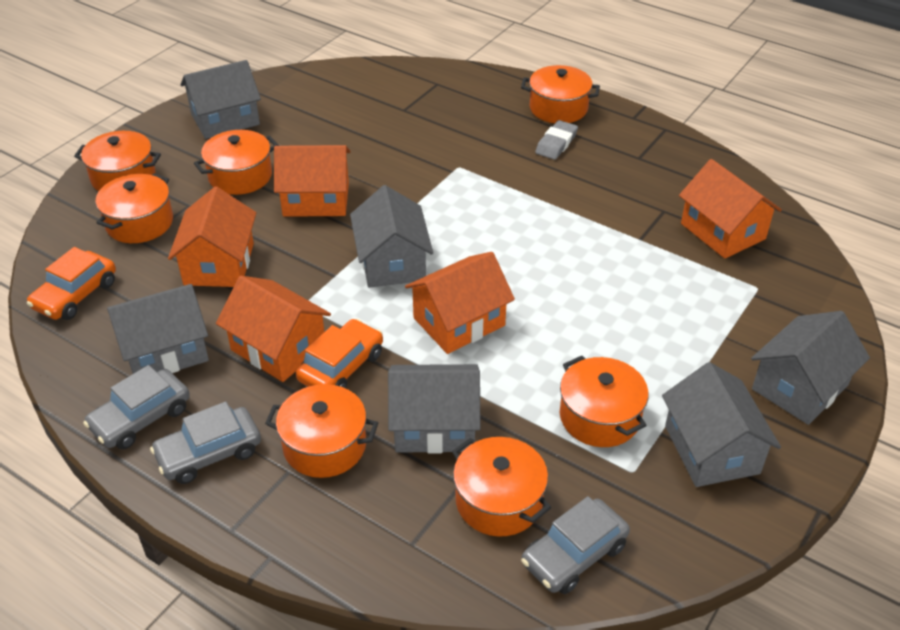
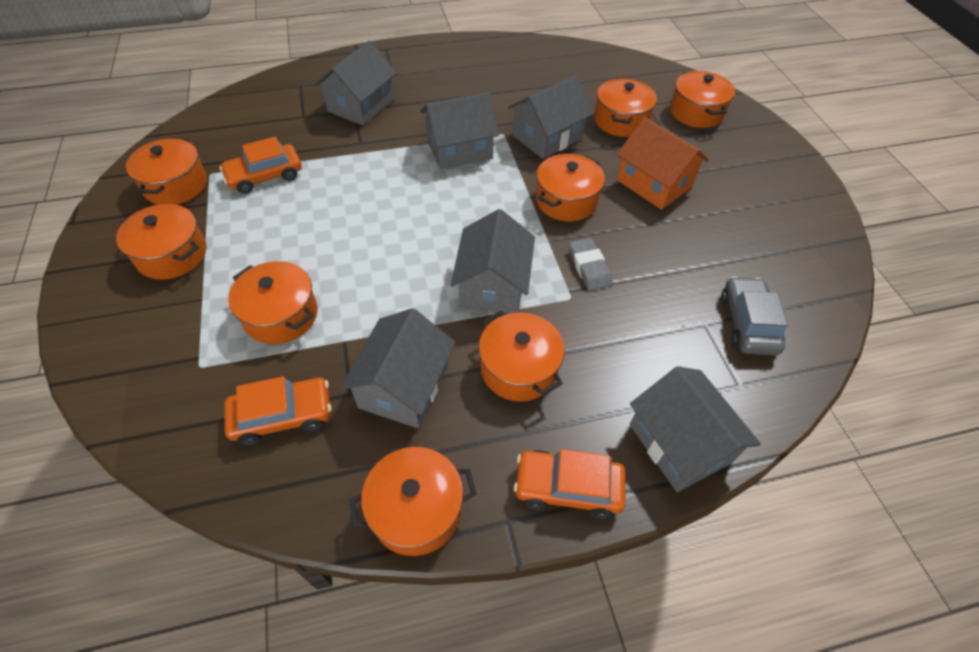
grey car: 3 -> 1
orange car: 2 -> 3
orange house: 5 -> 1
orange pot: 7 -> 8

